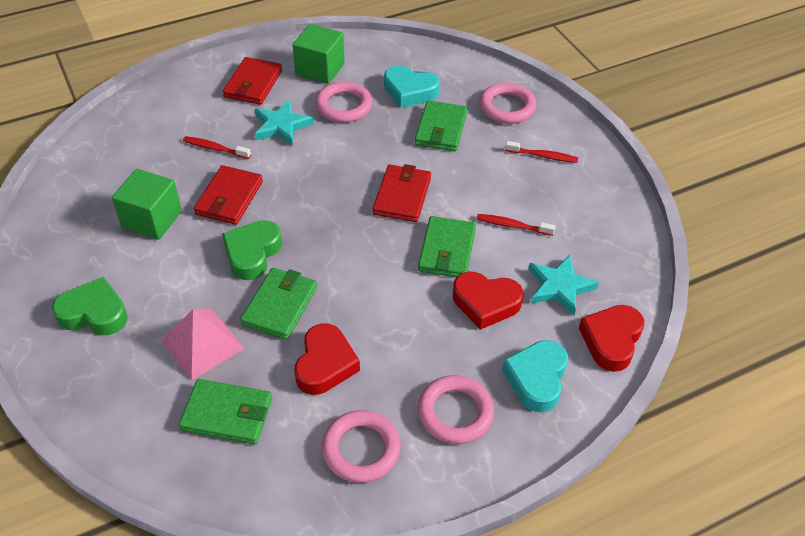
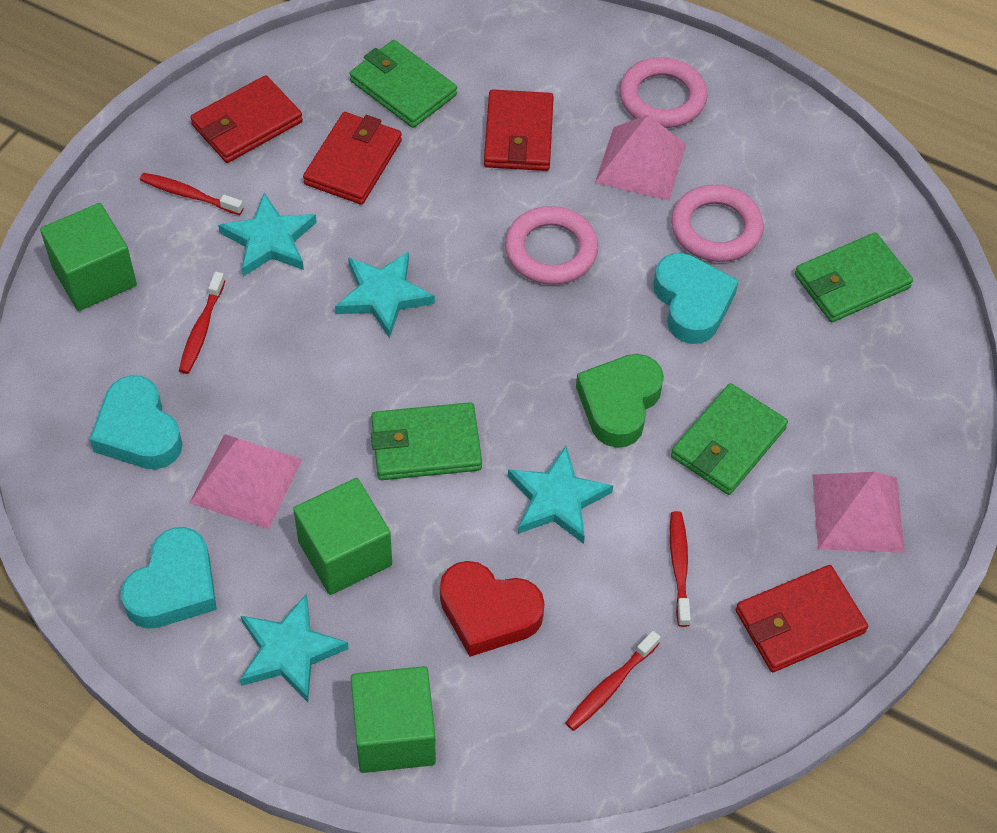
green cube: 2 -> 3
green heart: 2 -> 1
pink pyramid: 1 -> 3
pink ring: 4 -> 3
red heart: 3 -> 1
red toothbrush: 3 -> 4
red wallet: 3 -> 4
turquoise heart: 2 -> 3
turquoise star: 2 -> 4

